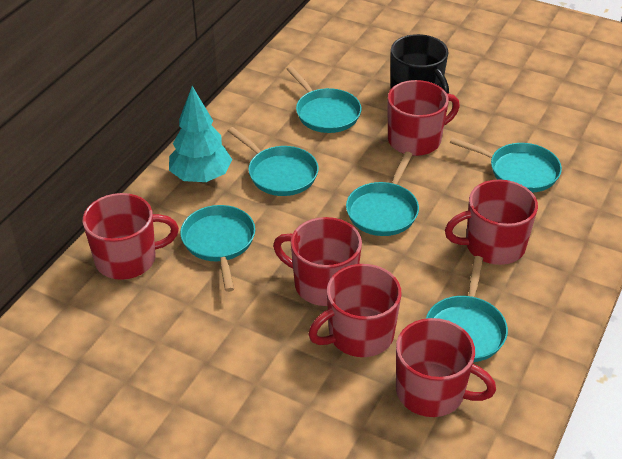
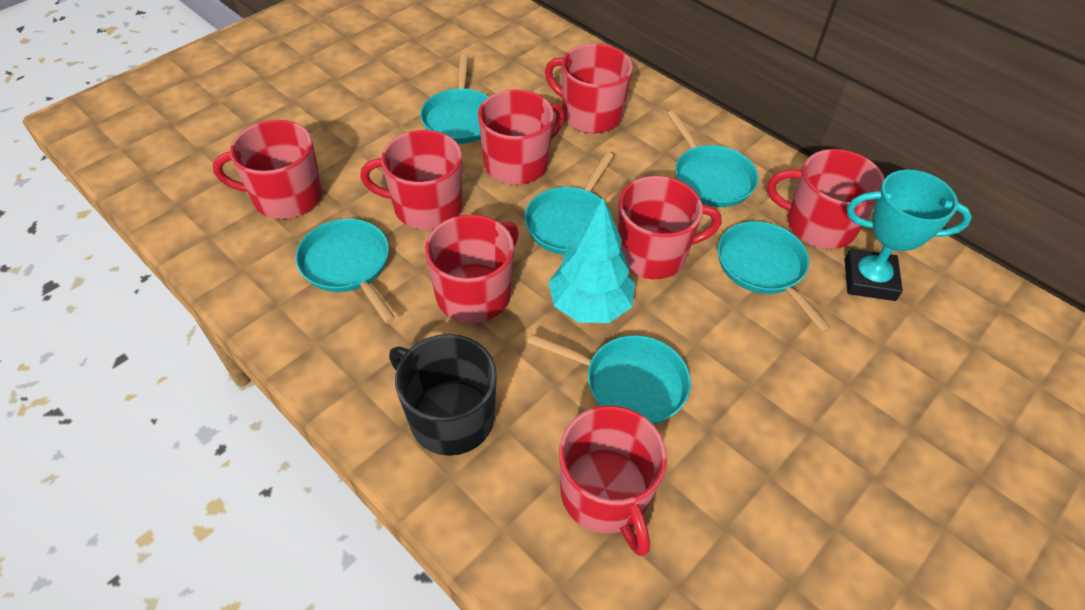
red mug: 6 -> 8
turquoise trophy: 0 -> 1

